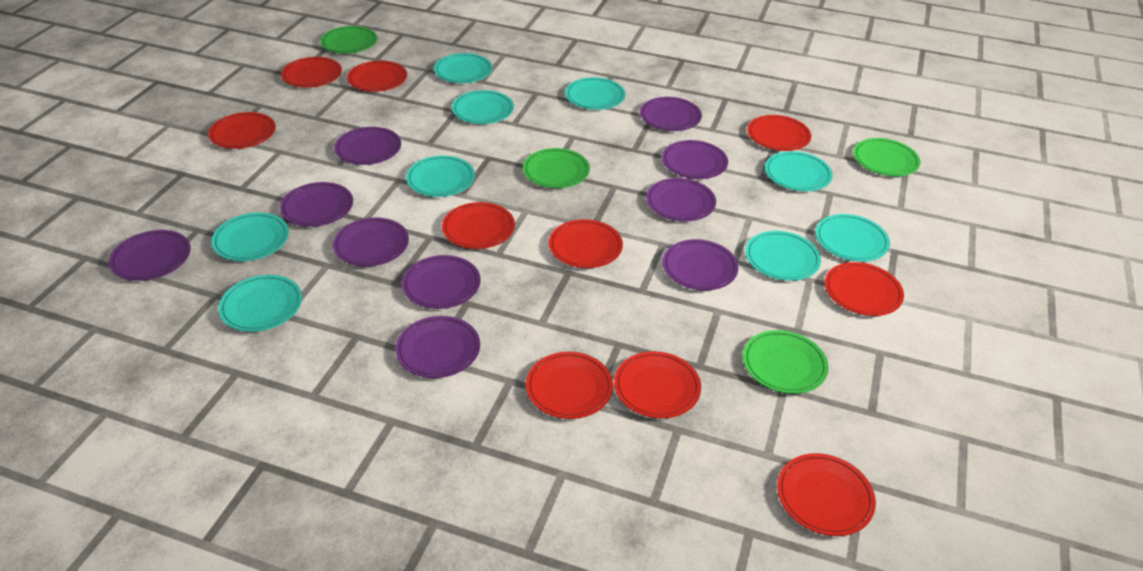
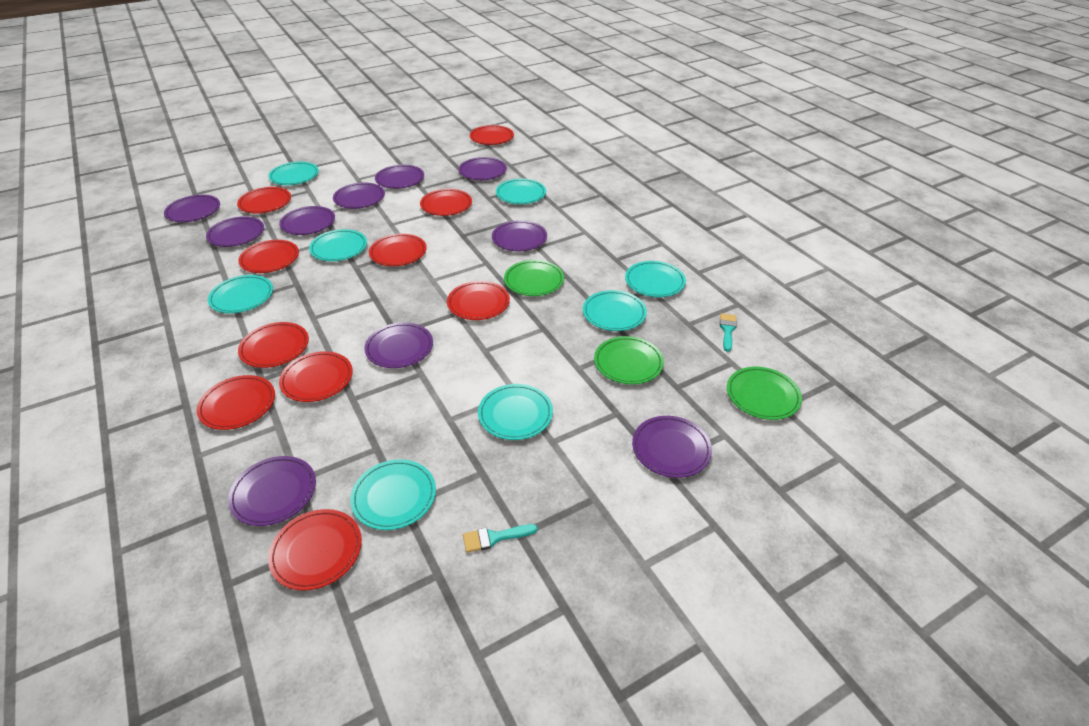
green plate: 4 -> 3
turquoise brush: 0 -> 2
turquoise plate: 9 -> 8

